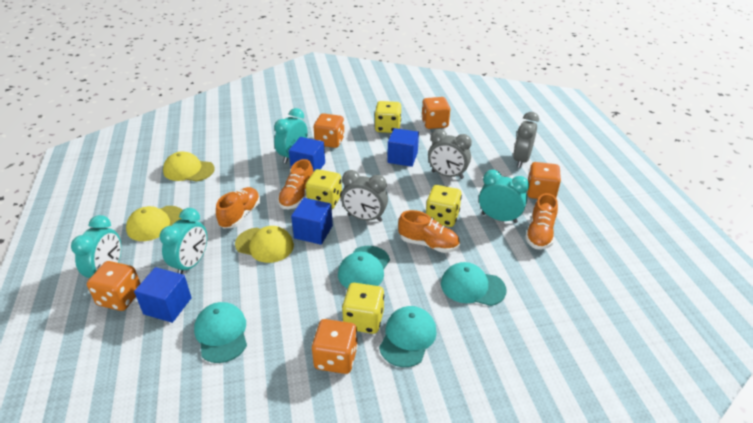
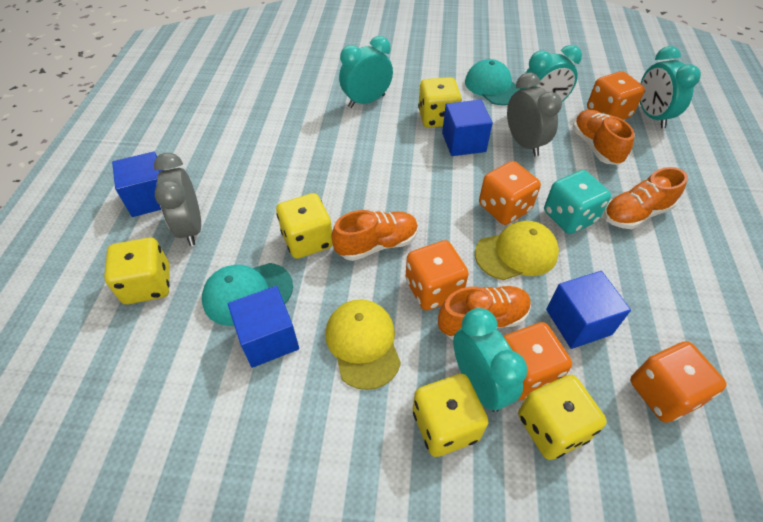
grey clock: 3 -> 2
turquoise cap: 4 -> 2
turquoise dice: 0 -> 1
yellow cap: 3 -> 2
yellow dice: 4 -> 5

